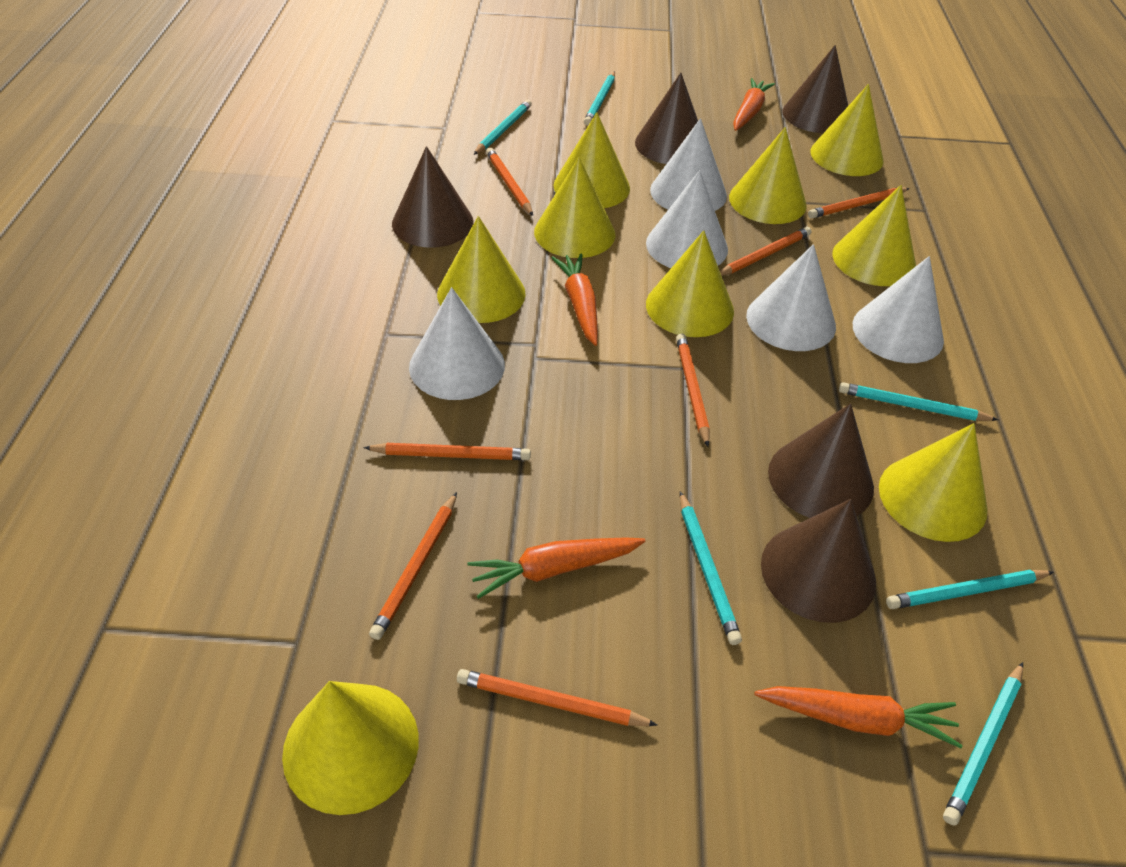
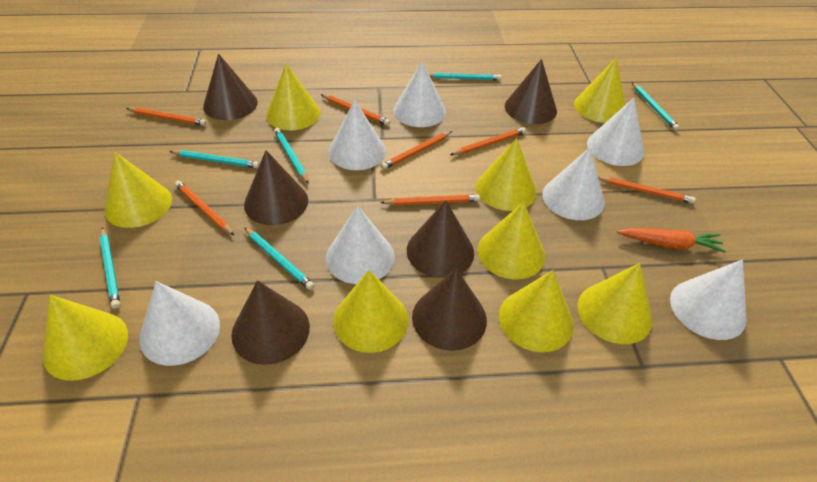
brown cone: 5 -> 6
orange carrot: 4 -> 1
white cone: 5 -> 7

